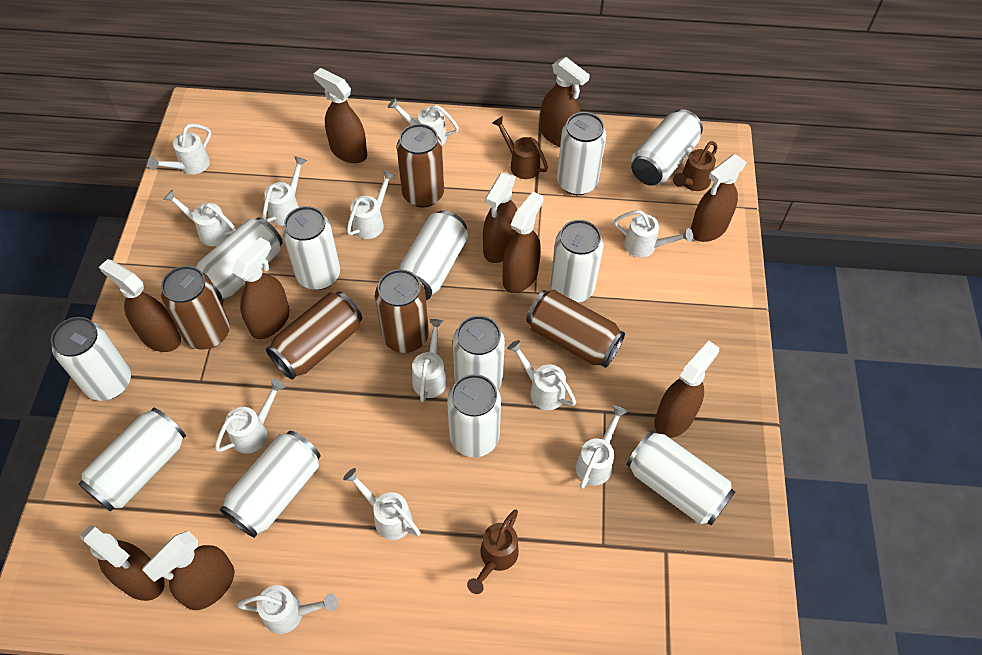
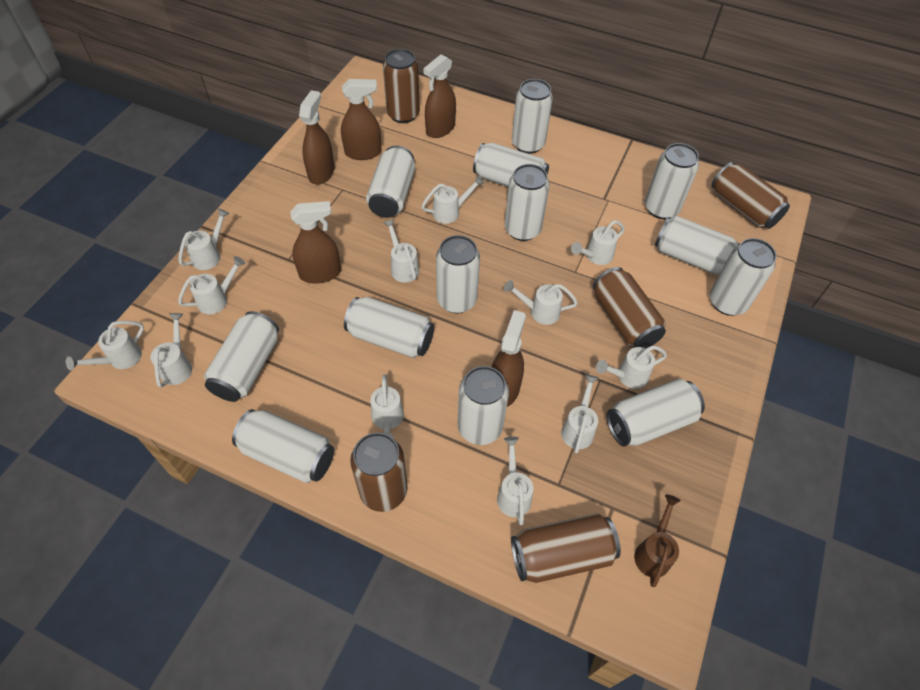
brown spray bottle: 10 -> 5
brown watering can: 3 -> 1
white can: 12 -> 13

